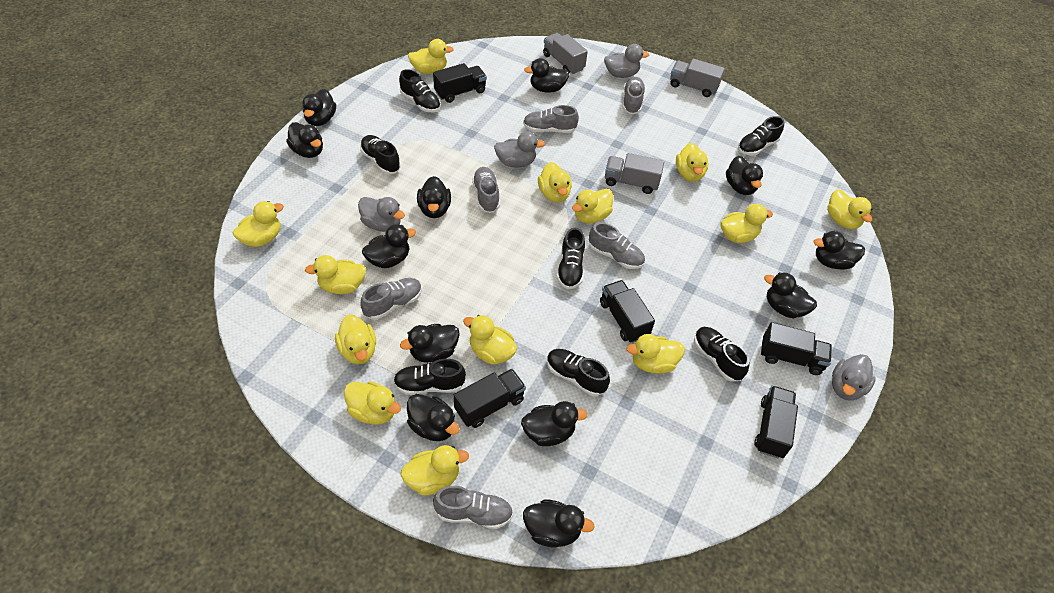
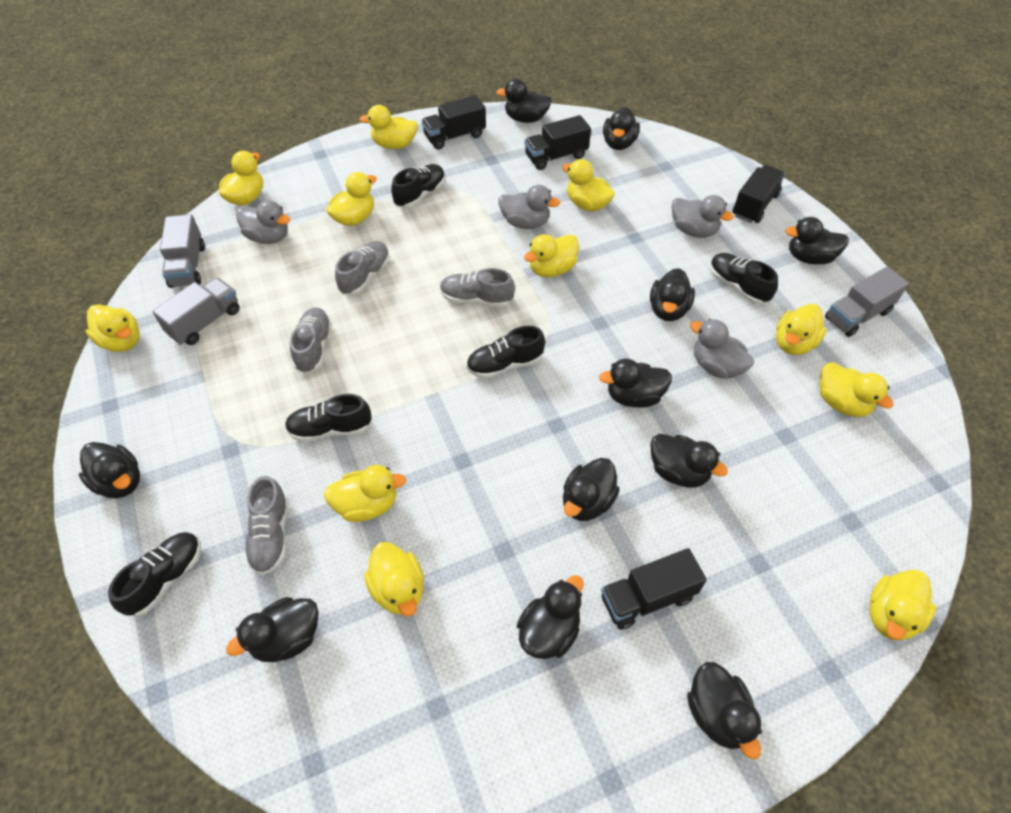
black duck: 12 -> 11
black shoe: 7 -> 5
black truck: 5 -> 4
grey shoe: 6 -> 4
yellow duck: 13 -> 11

